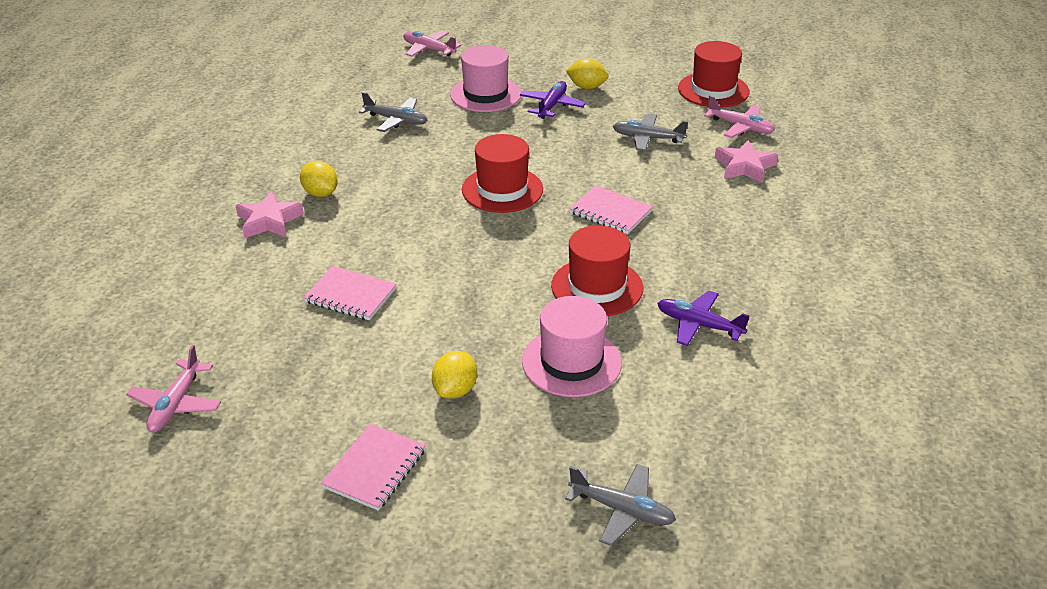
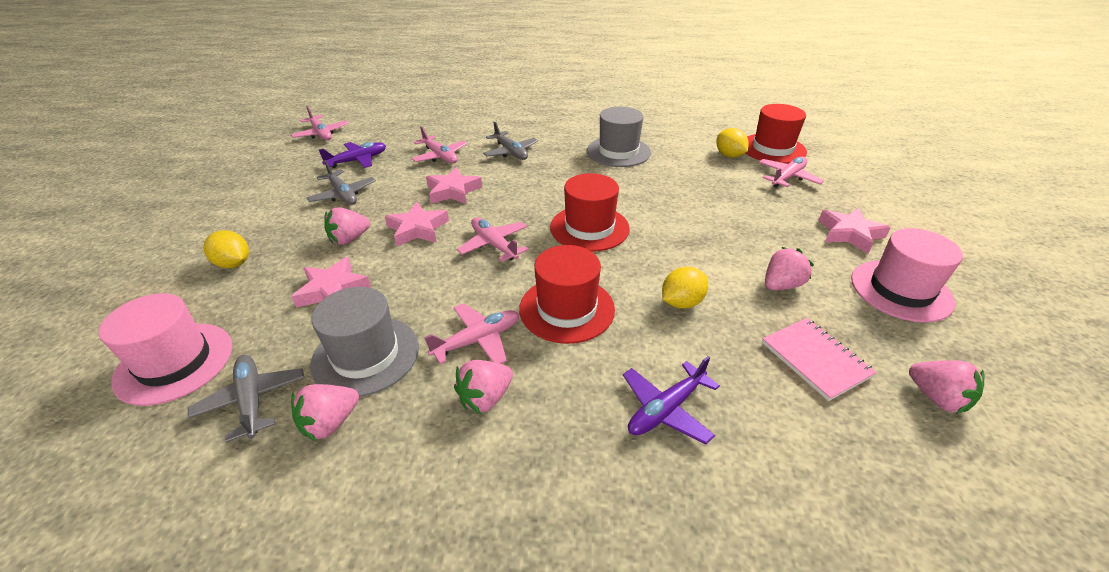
grey hat: 0 -> 2
pink notebook: 3 -> 1
pink plane: 3 -> 5
pink star: 2 -> 4
pink strawberry: 0 -> 5

